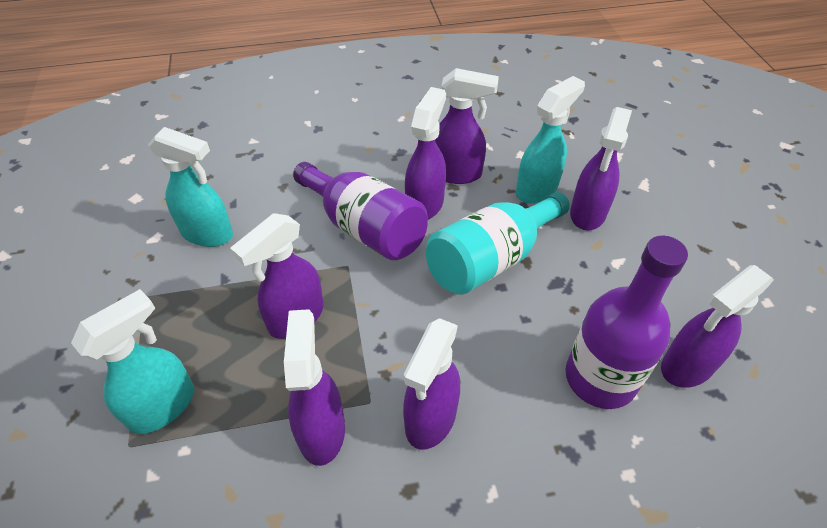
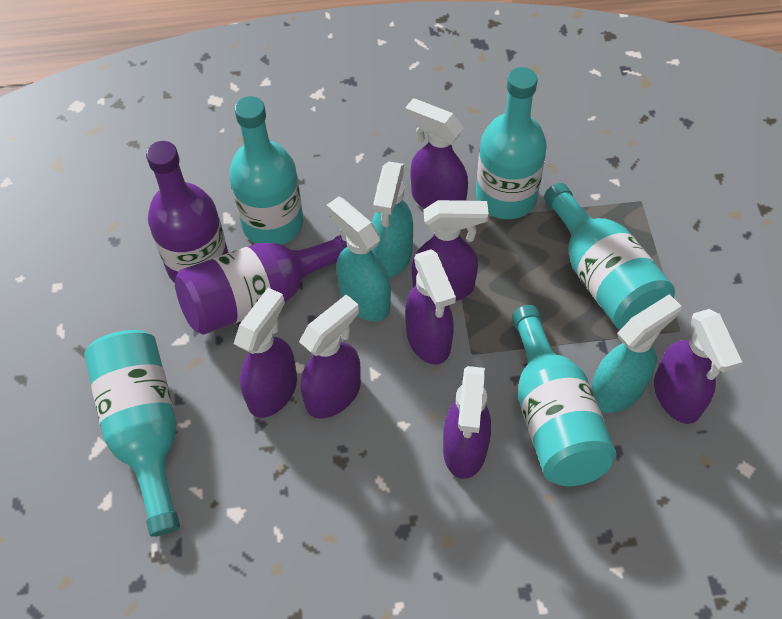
turquoise bottle: 1 -> 5

